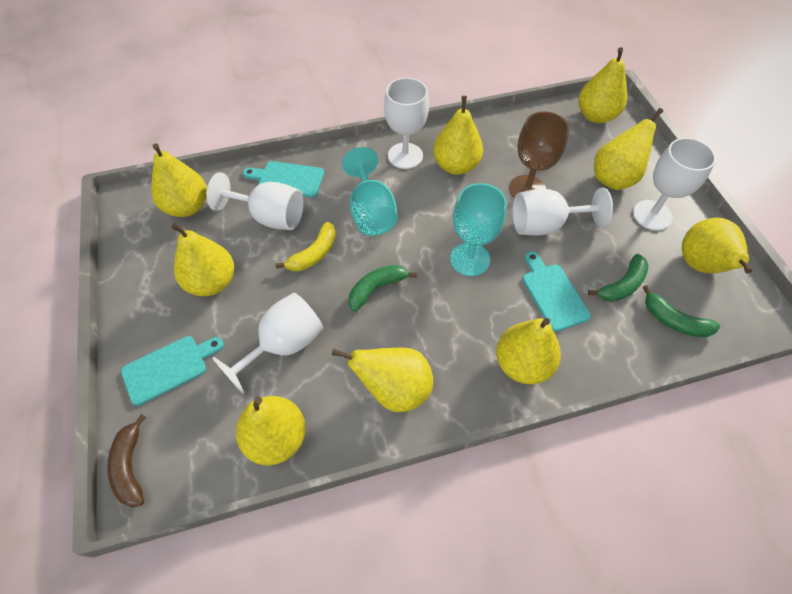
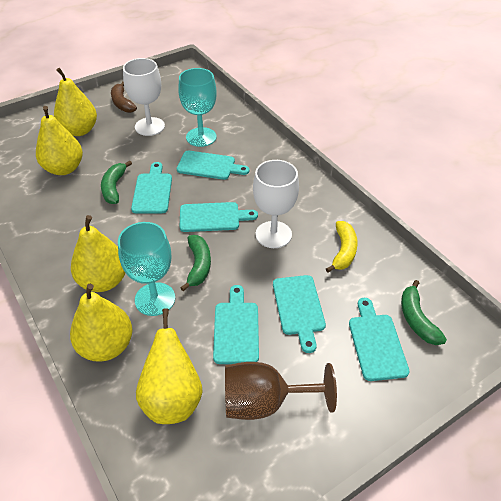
turquoise cutting board: 3 -> 6
white goblet: 5 -> 2
yellow pear: 9 -> 5

